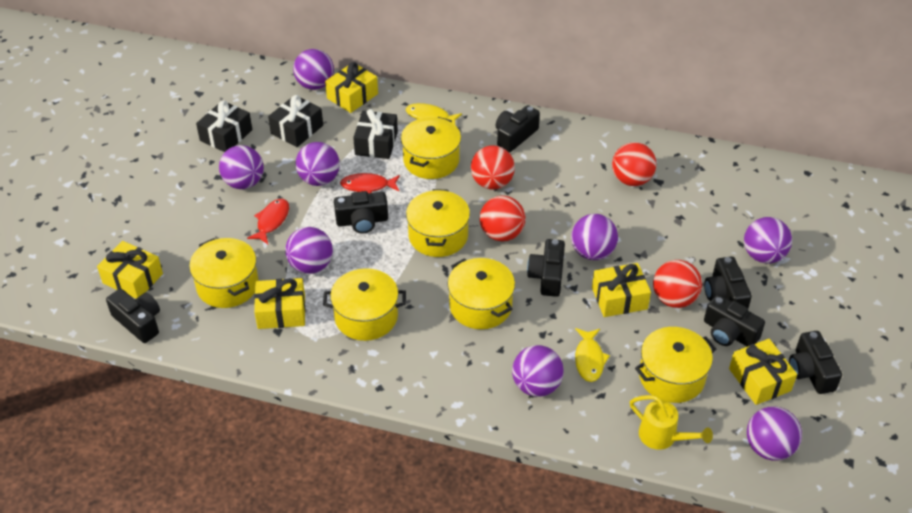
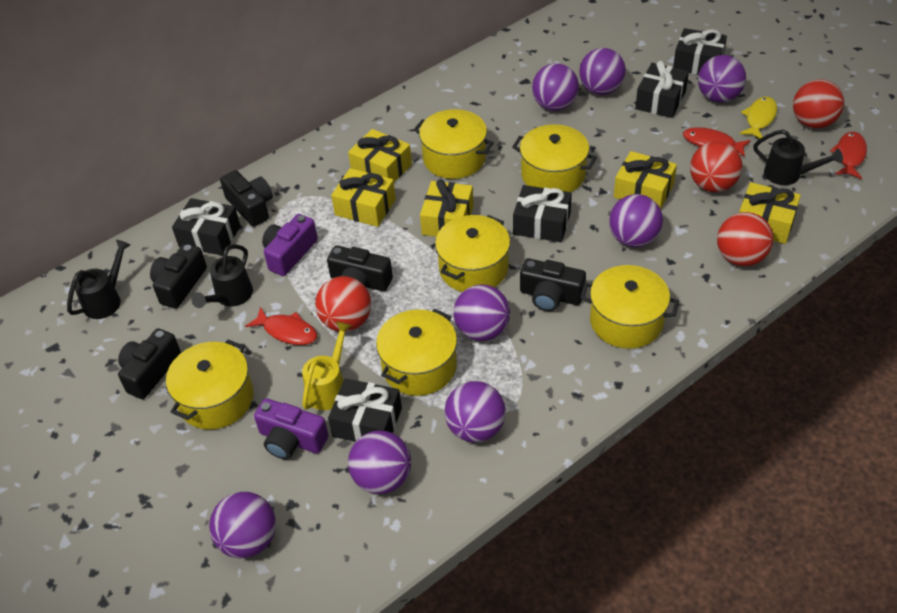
black camera: 7 -> 5
black gift: 3 -> 5
black watering can: 0 -> 3
purple camera: 0 -> 2
red fish: 2 -> 3
yellow fish: 2 -> 1

